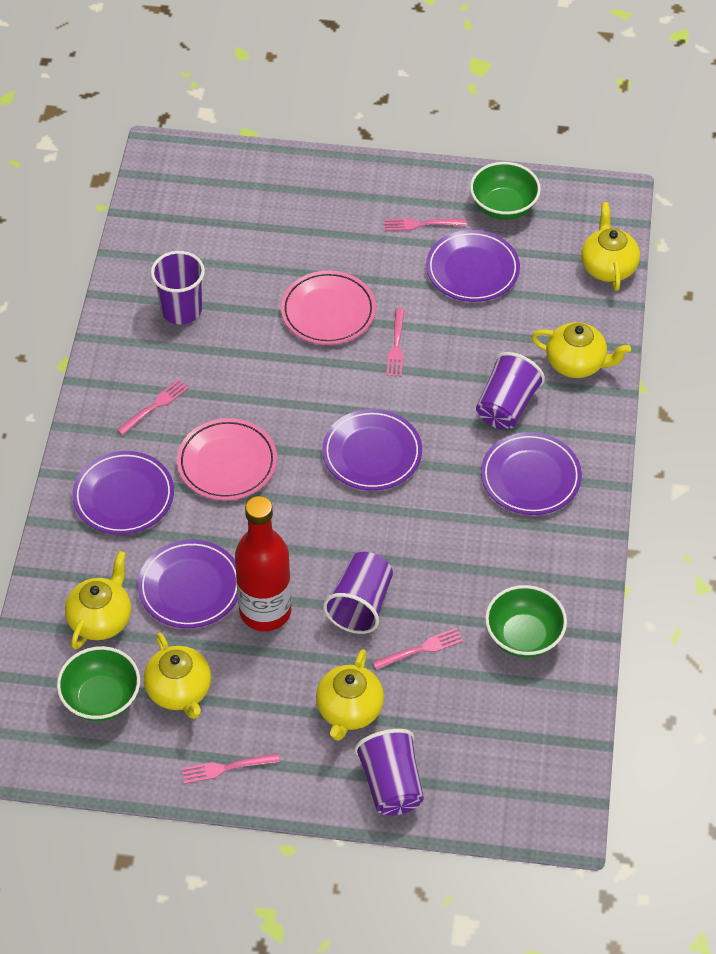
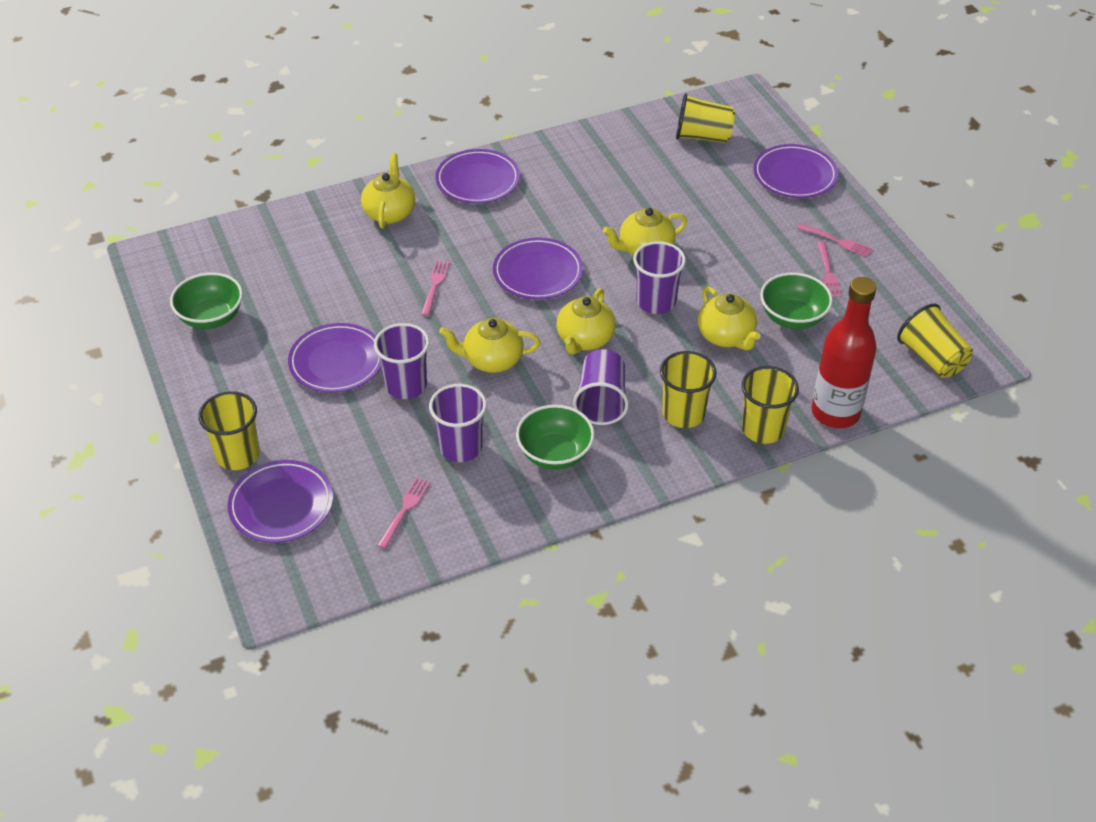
pink fork: 5 -> 4
pink plate: 2 -> 0
yellow cup: 0 -> 5

